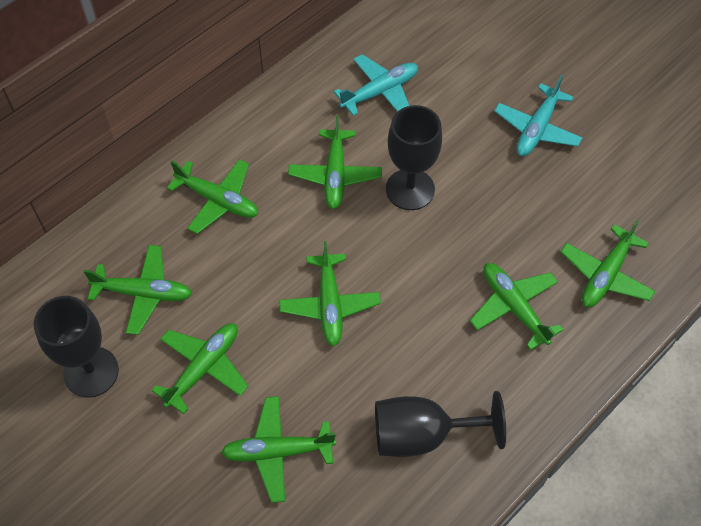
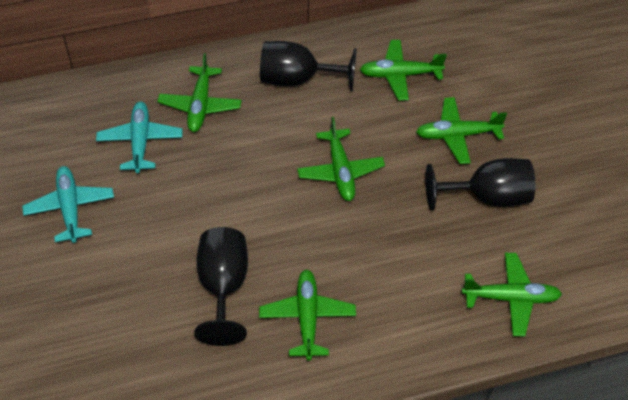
green plane: 8 -> 6

